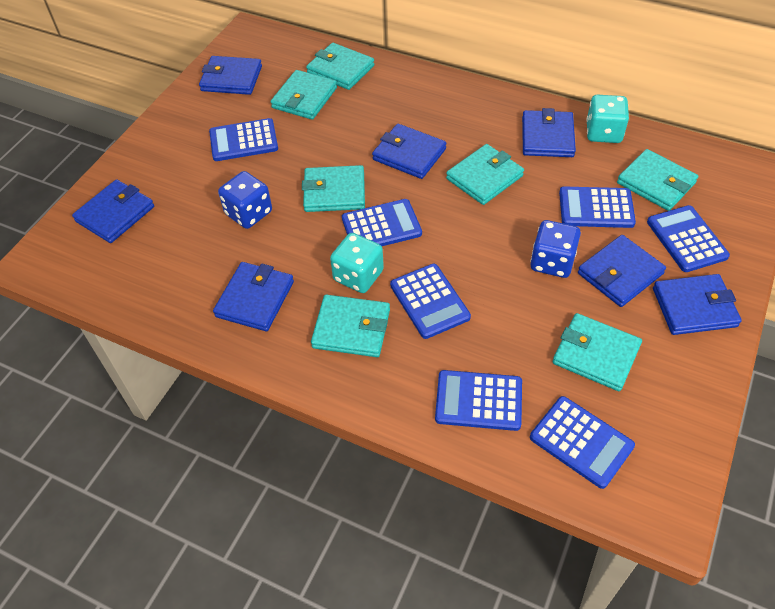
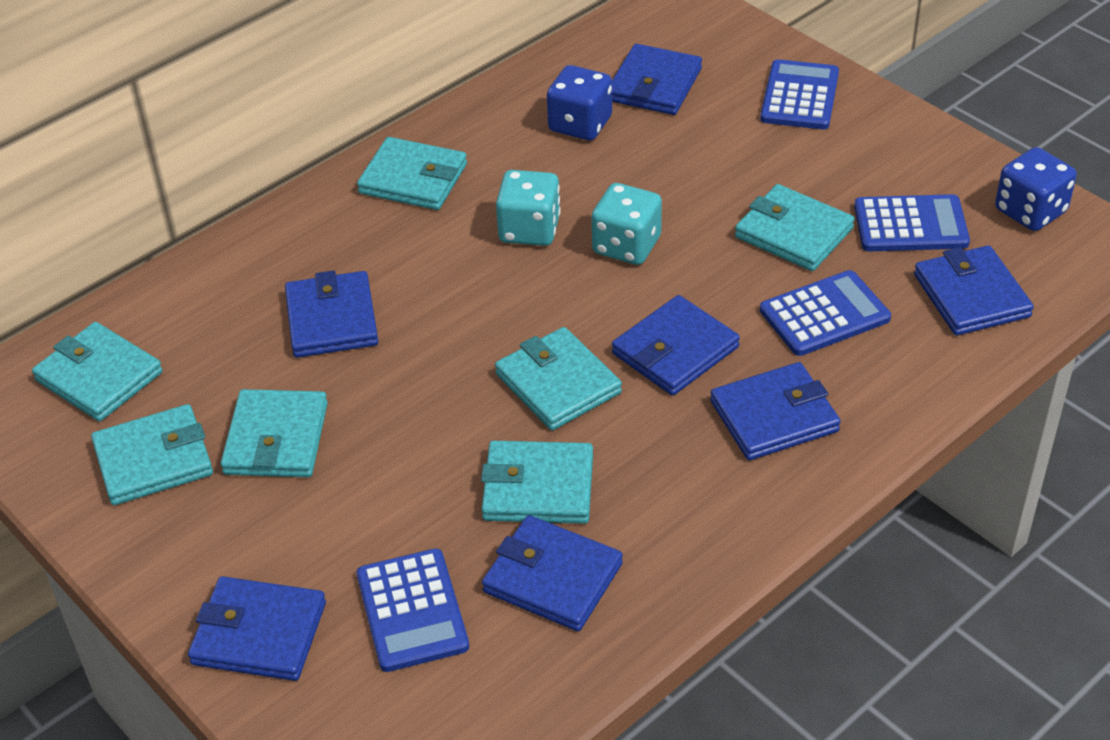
blue calculator: 7 -> 4

